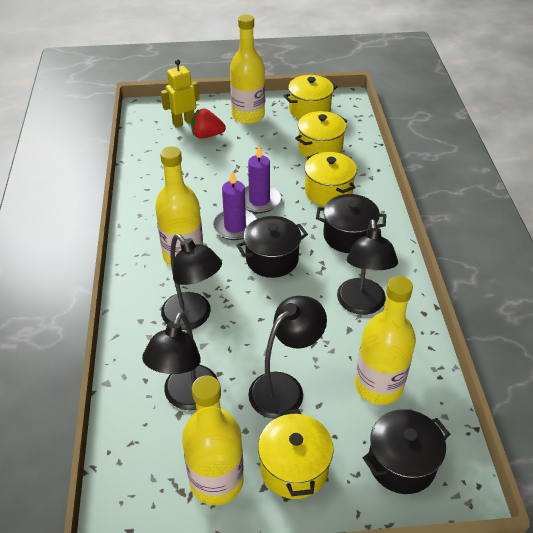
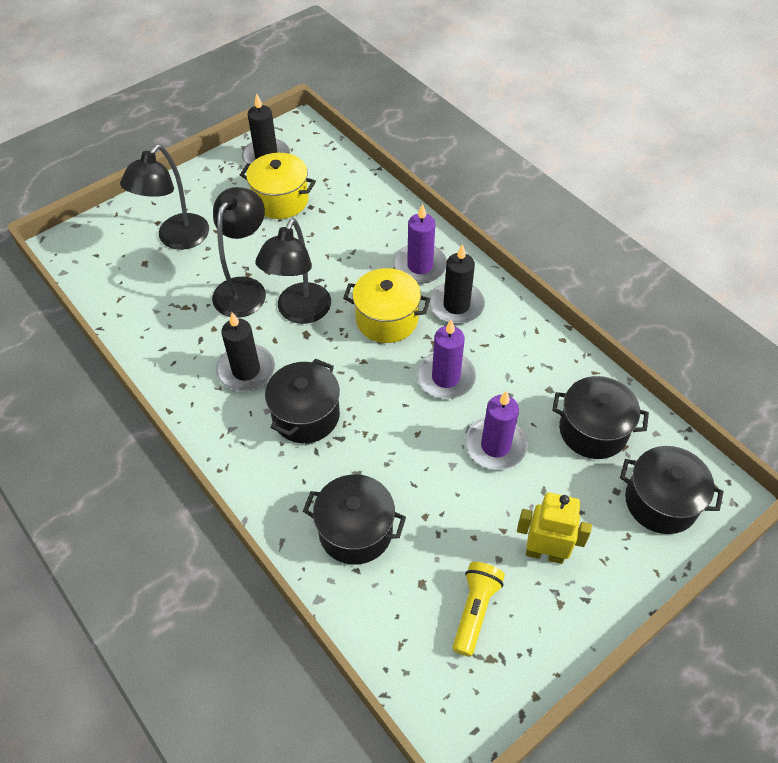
black candle: 0 -> 3
black lamp: 4 -> 3
black pot: 3 -> 4
purple candle: 2 -> 3
red strawberry: 1 -> 0
yellow bottle: 4 -> 0
yellow flashlight: 0 -> 1
yellow pot: 4 -> 2

